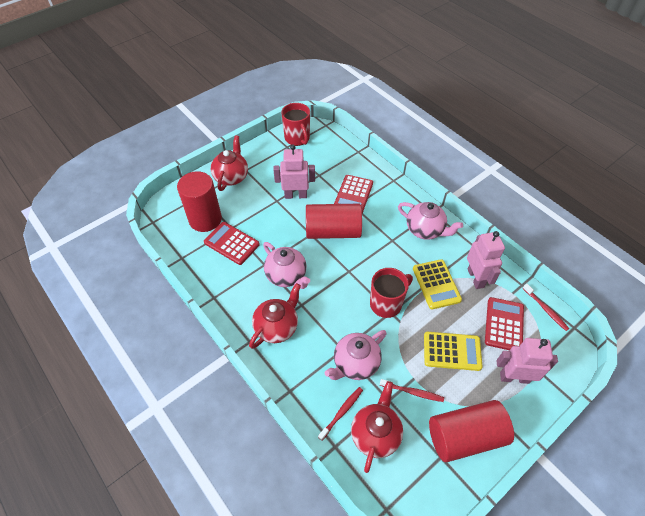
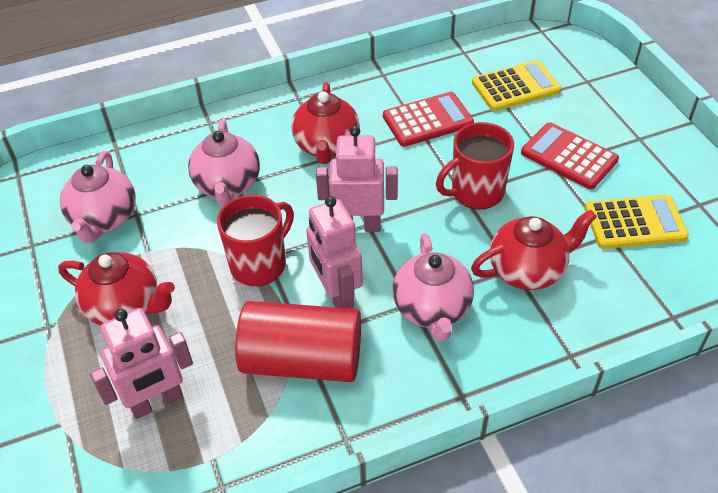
red calculator: 3 -> 2
red cylinder: 3 -> 1
red toothbrush: 3 -> 0

